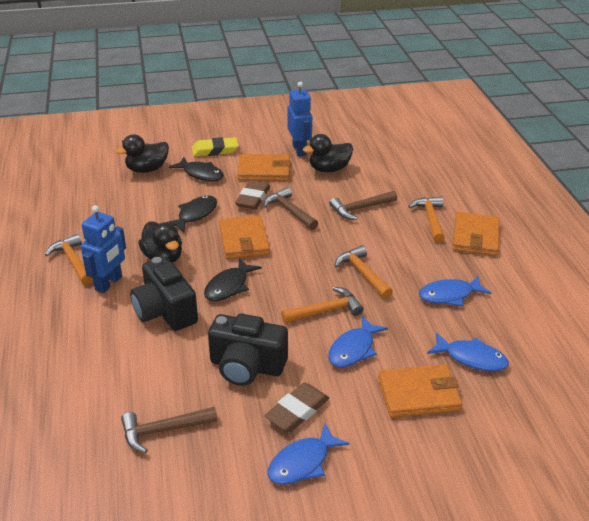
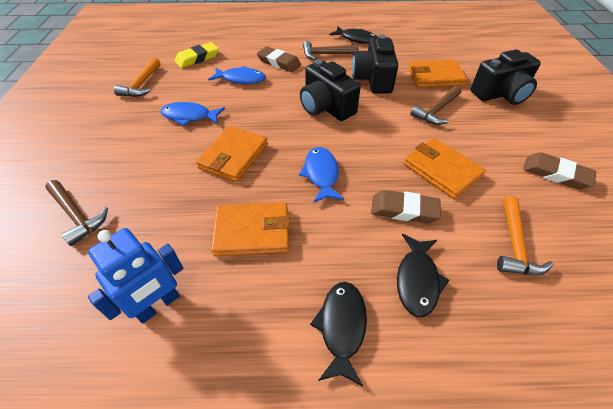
black camera: 2 -> 3
black duck: 3 -> 0
blue fish: 4 -> 3
blue robot: 2 -> 1
brown eraser: 2 -> 3
orange hammer: 4 -> 2

